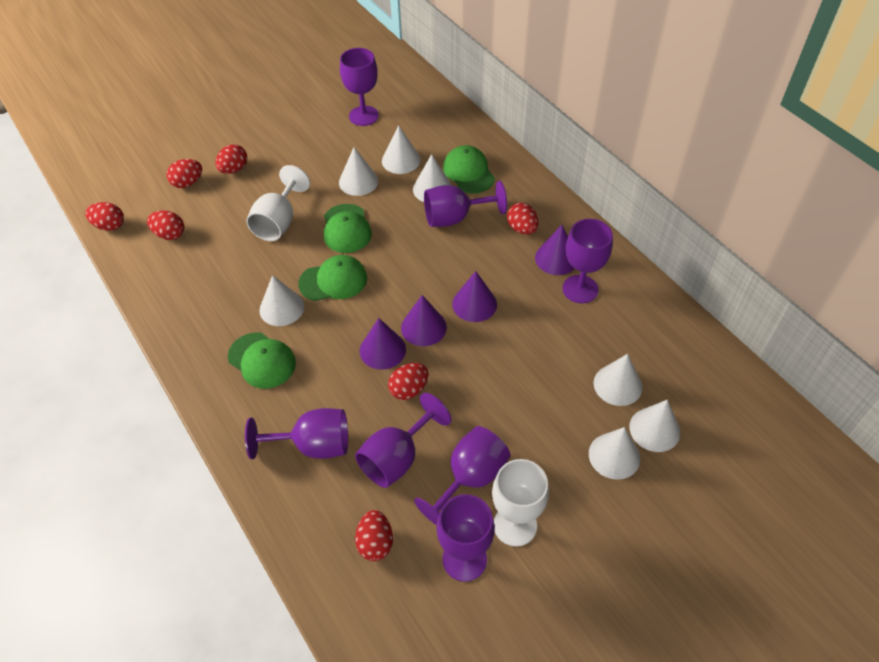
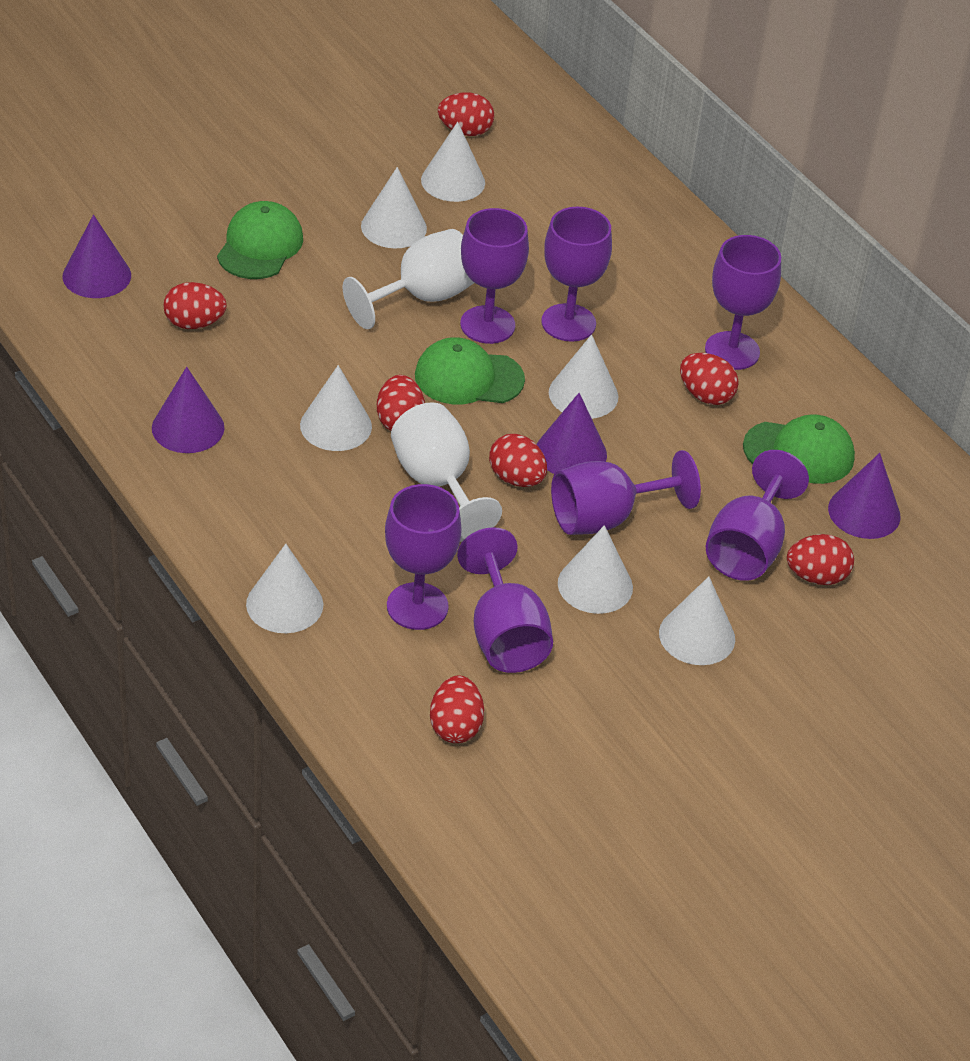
green cap: 4 -> 3

